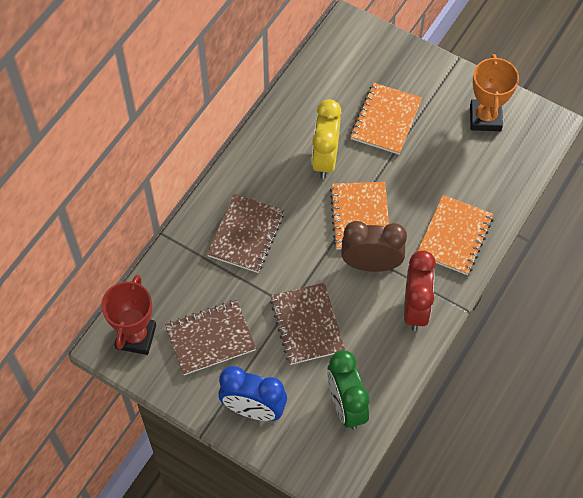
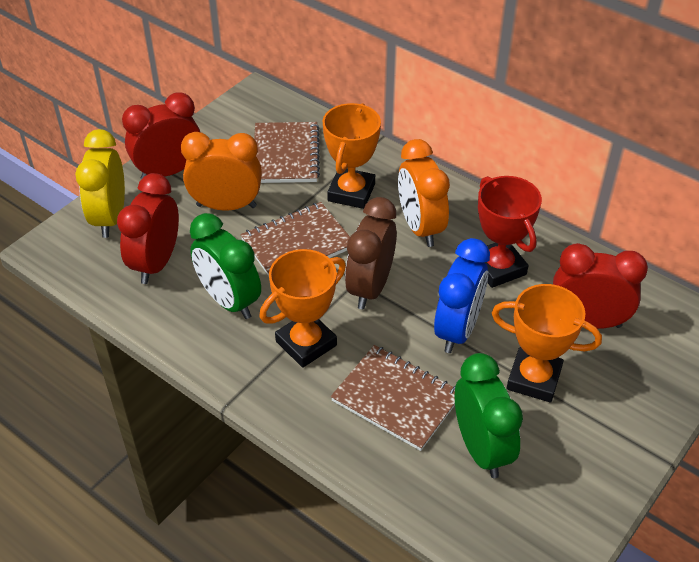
green clock: 1 -> 2
orange clock: 0 -> 2
orange notebook: 3 -> 0
orange trophy: 1 -> 3
red clock: 1 -> 3

